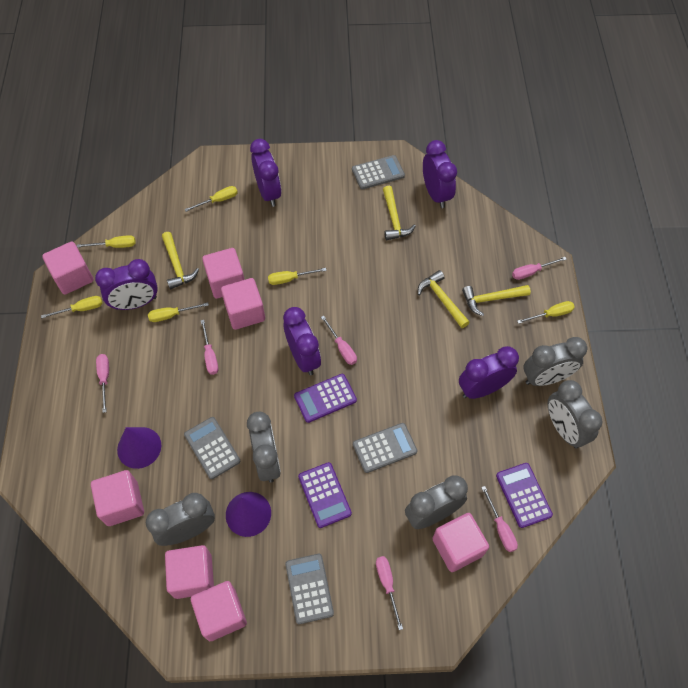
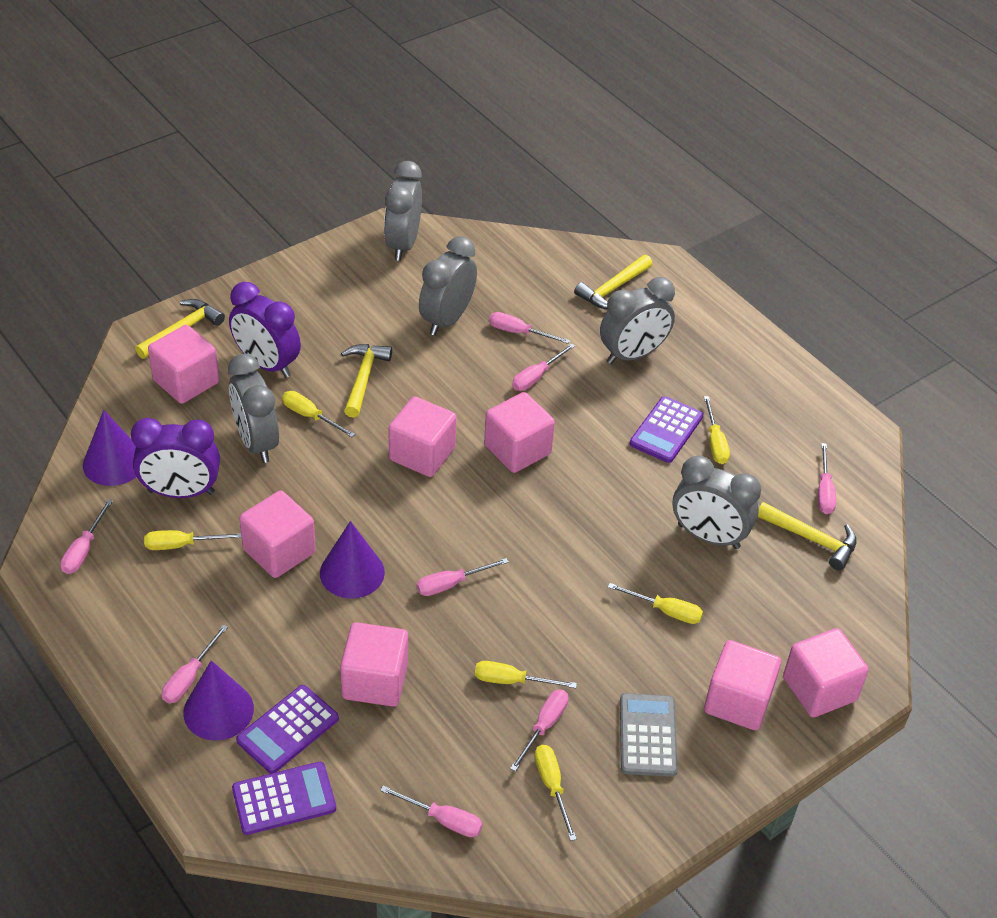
grey calculator: 4 -> 1
pink screwdriver: 6 -> 8
purple clock: 5 -> 2
purple cone: 2 -> 3

